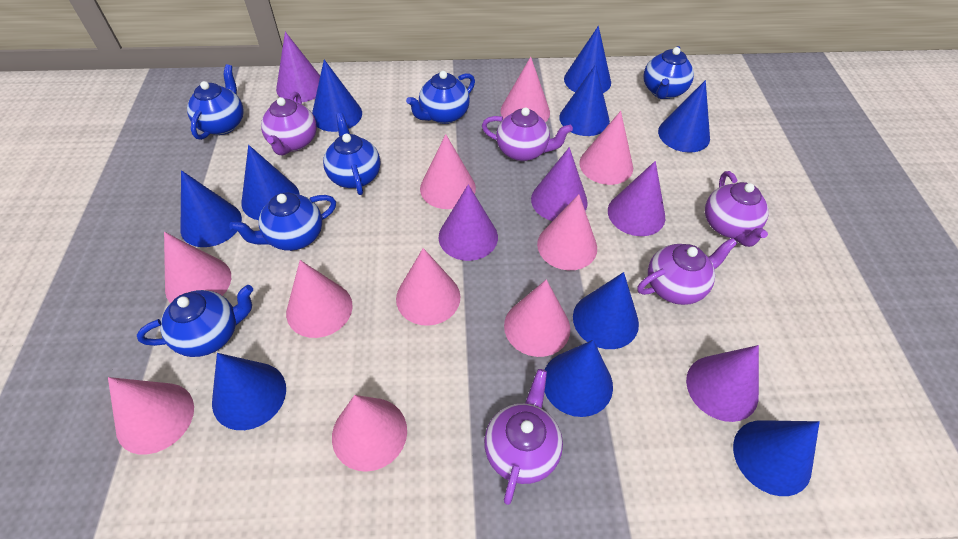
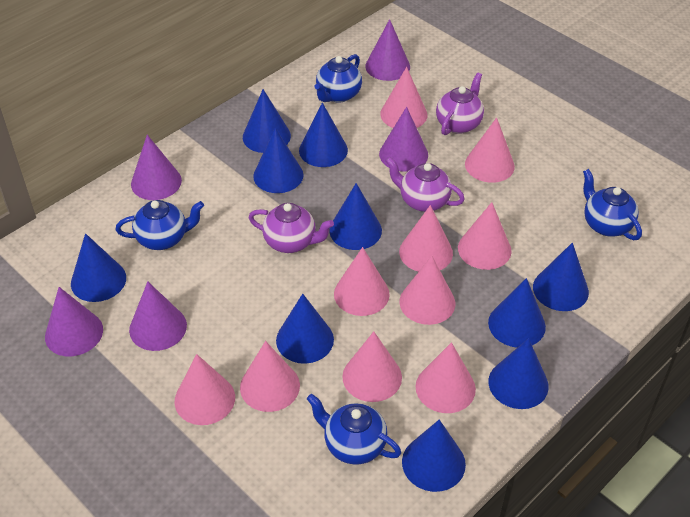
blue teapot: 6 -> 4
purple teapot: 5 -> 3

